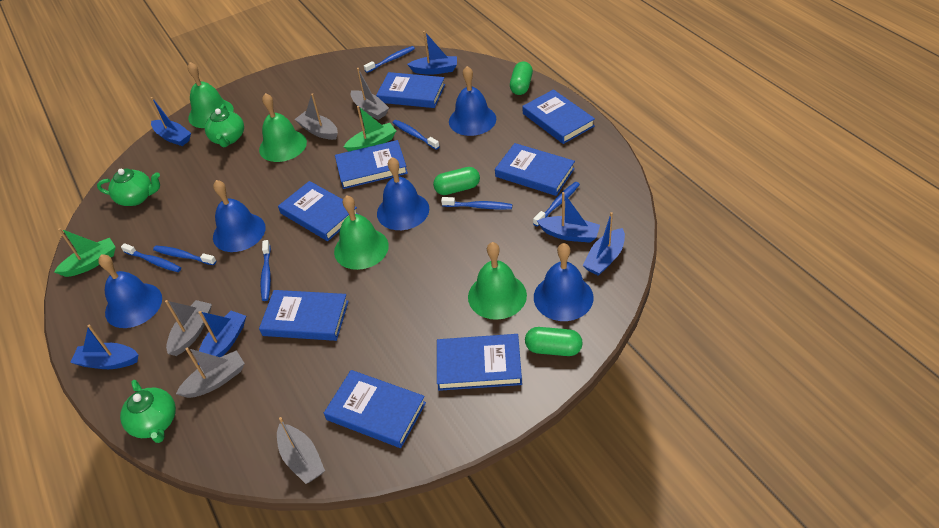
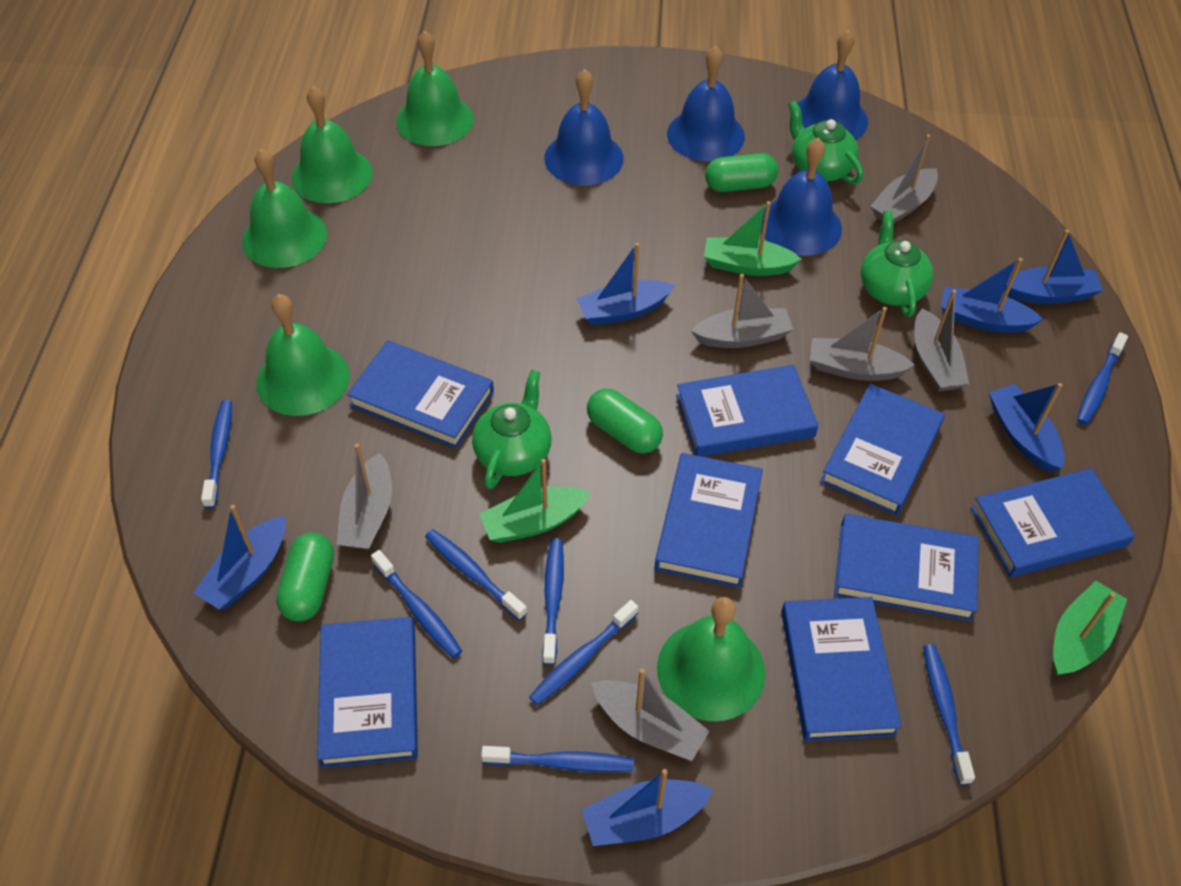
blue bell: 5 -> 4
blue toothbrush: 7 -> 8
green bell: 4 -> 5
green boat: 2 -> 3
grey boat: 5 -> 6

